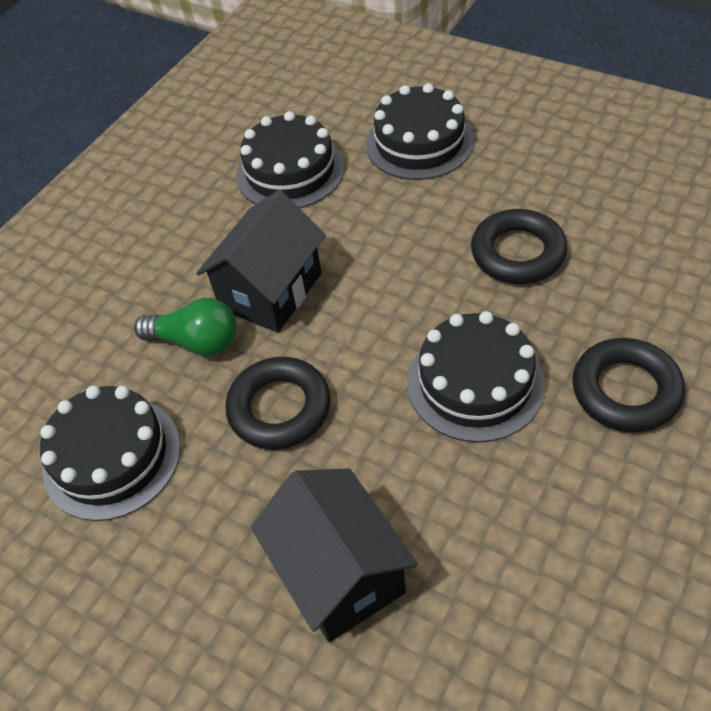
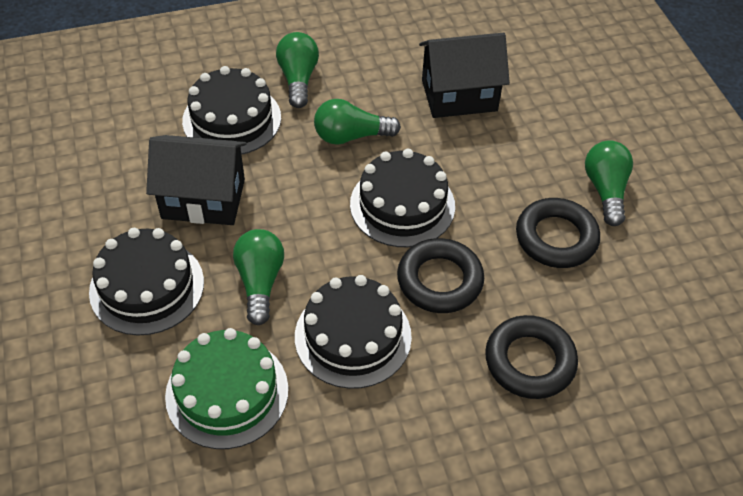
green cake: 0 -> 1
green light bulb: 1 -> 4

